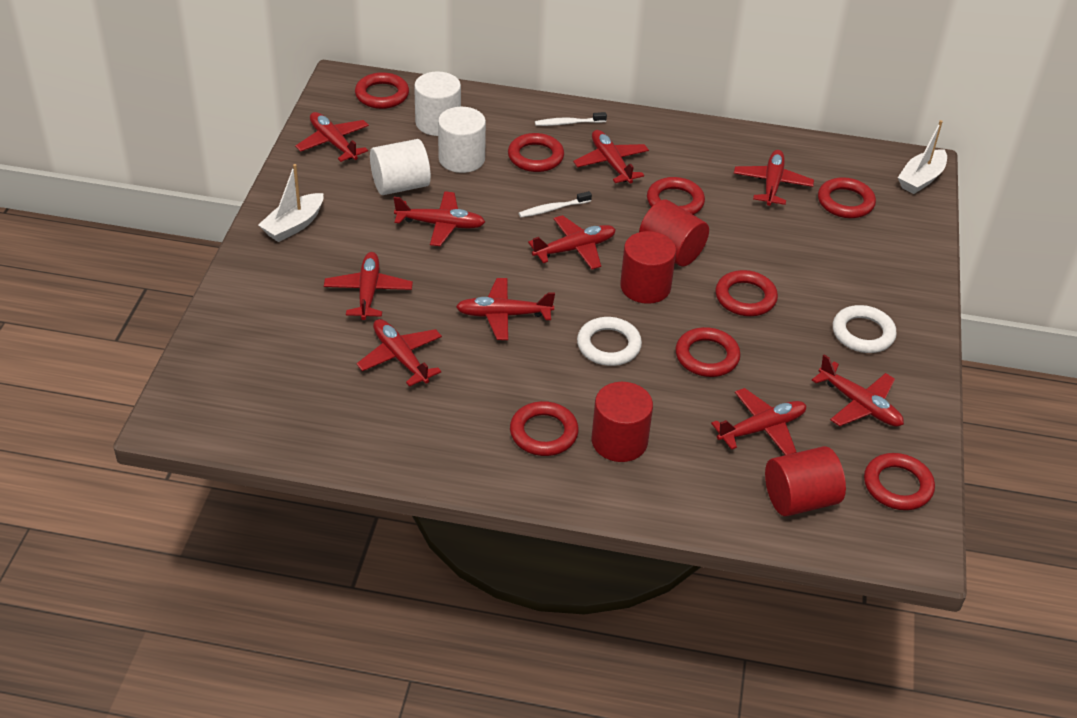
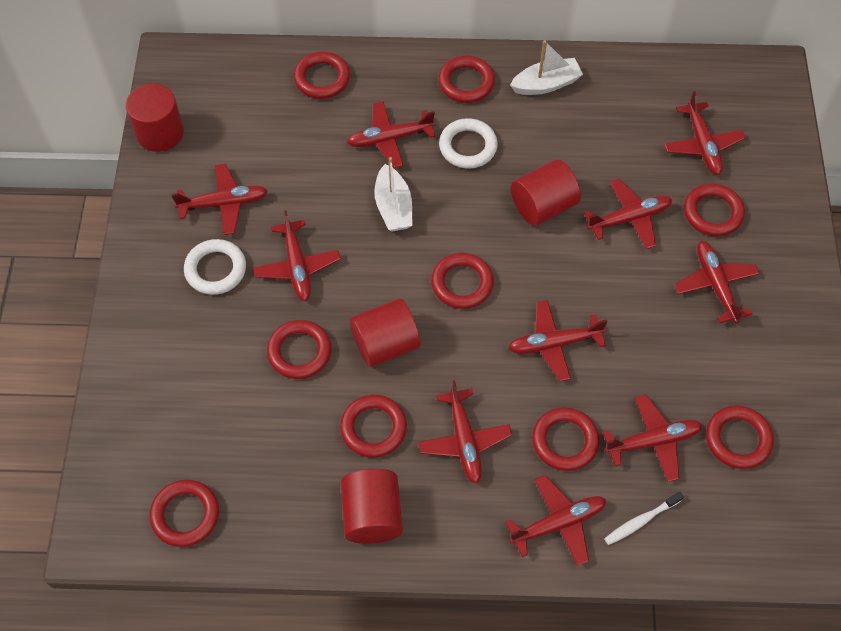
red ring: 8 -> 9
white cylinder: 3 -> 0
white toothbrush: 2 -> 1

